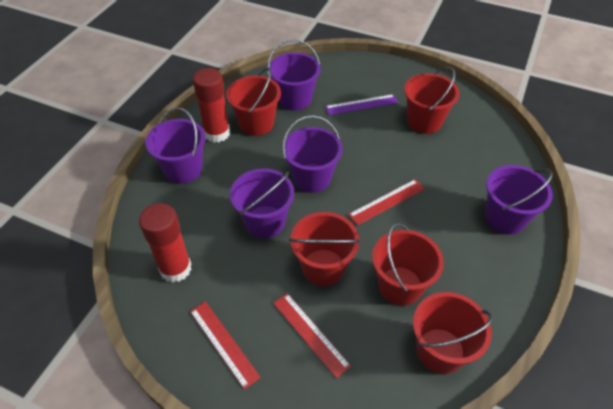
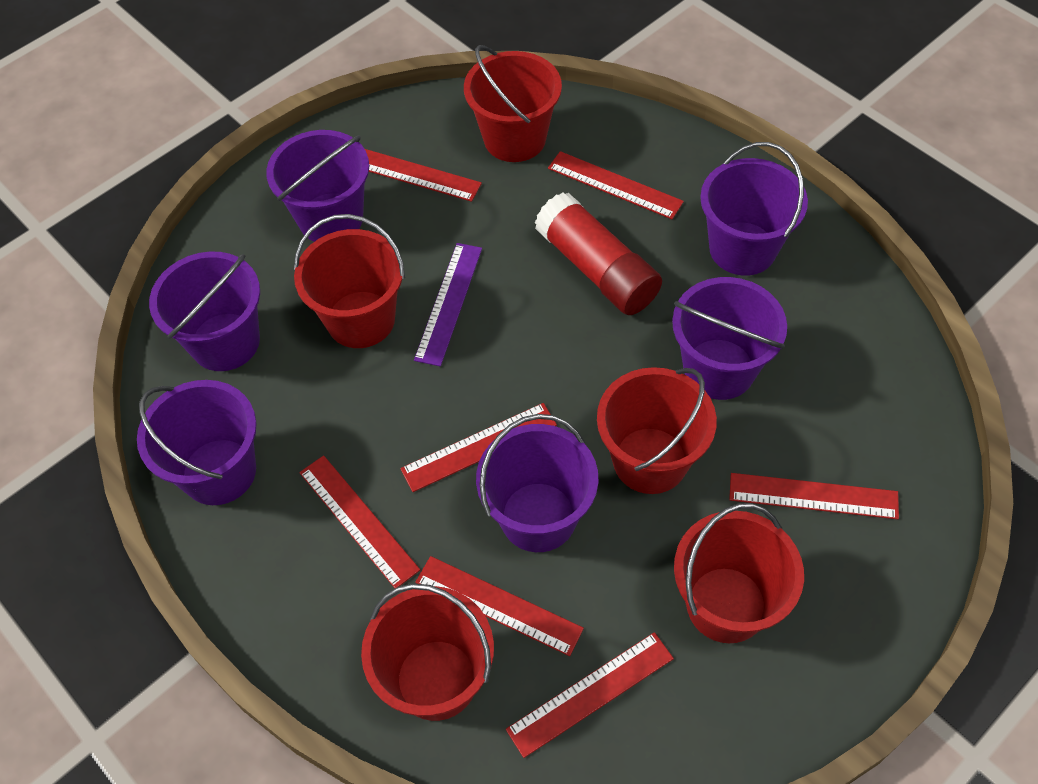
purple bucket: 5 -> 6
red glue stick: 2 -> 1
red ruler: 3 -> 7

